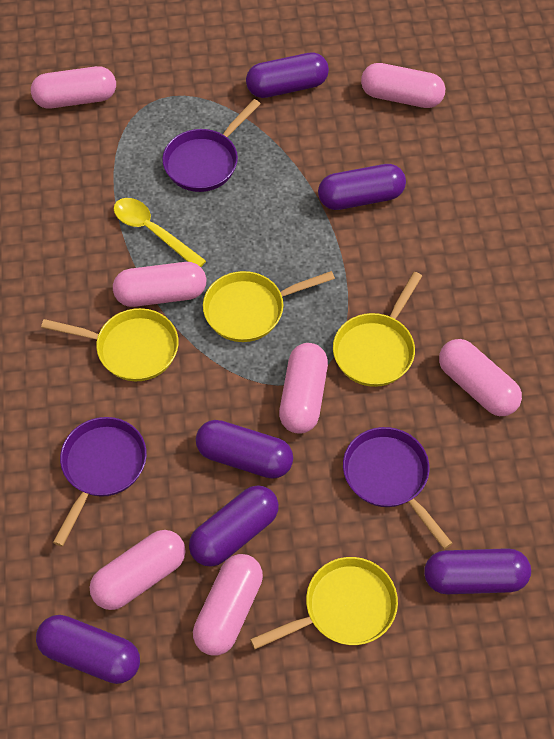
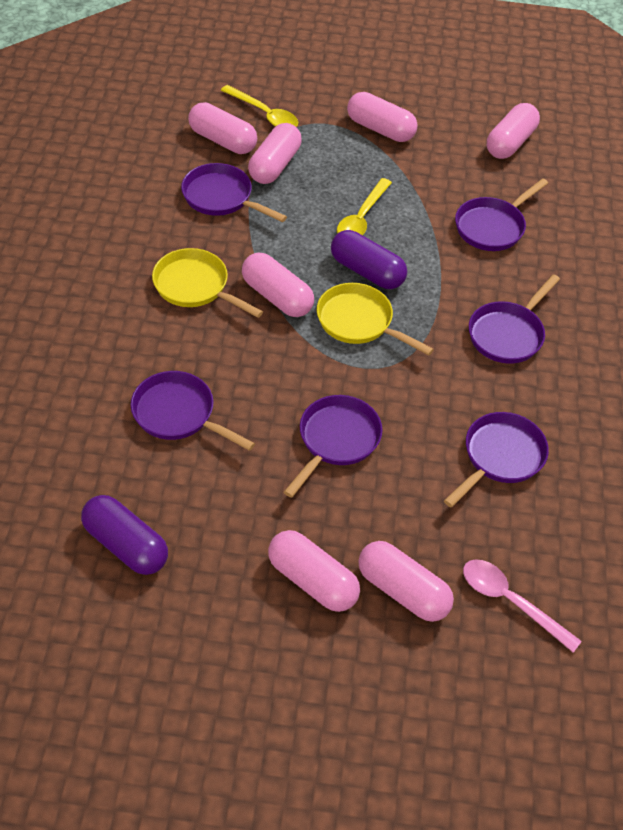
pink spoon: 0 -> 1
purple capsule: 6 -> 2
purple pan: 3 -> 6
yellow pan: 4 -> 2
yellow spoon: 1 -> 2

